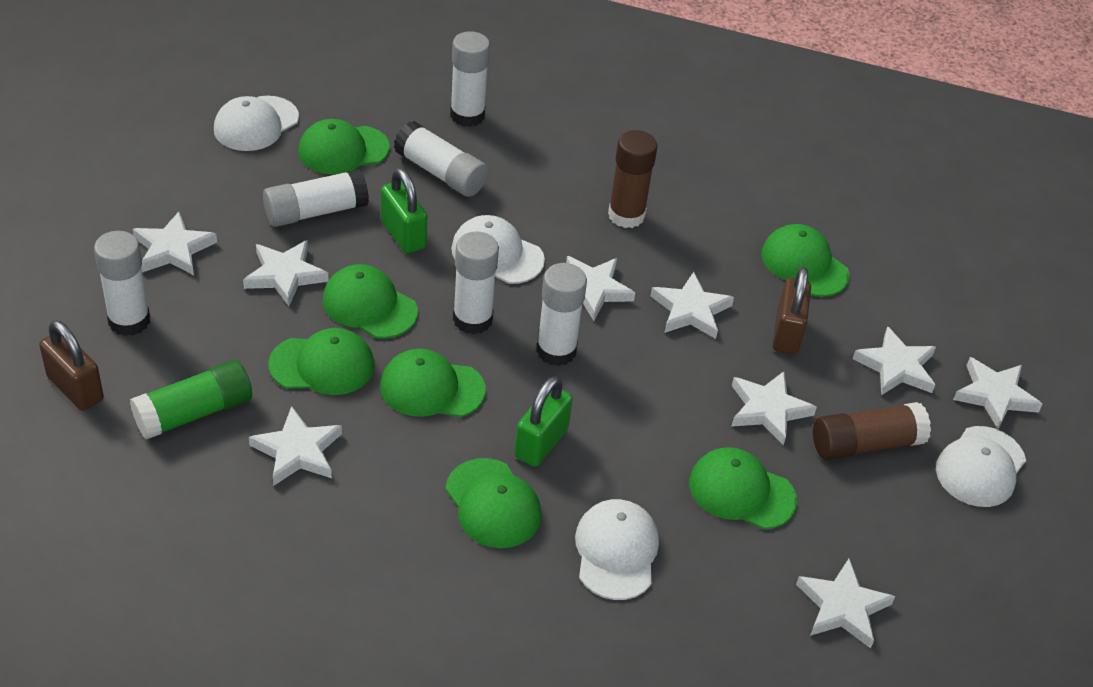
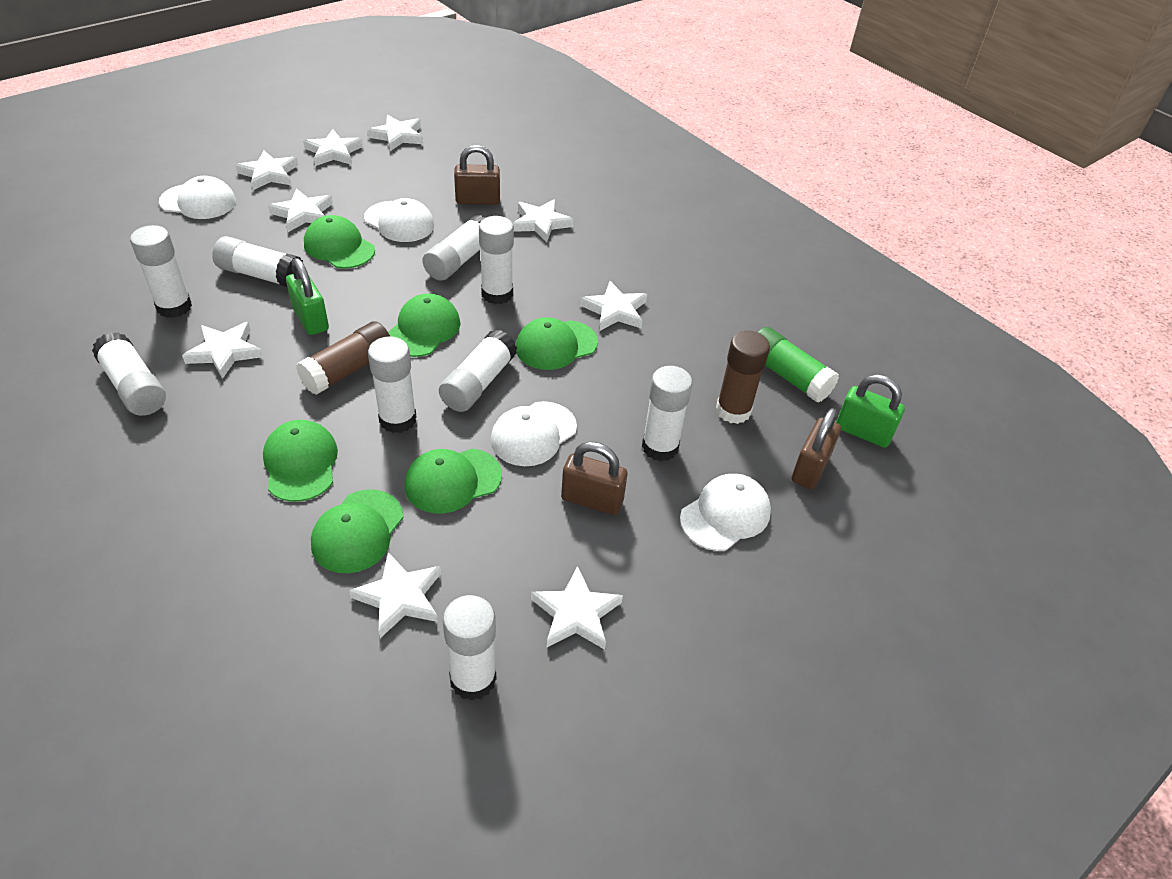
brown padlock: 2 -> 3
green cap: 7 -> 6
white glue stick: 6 -> 9

